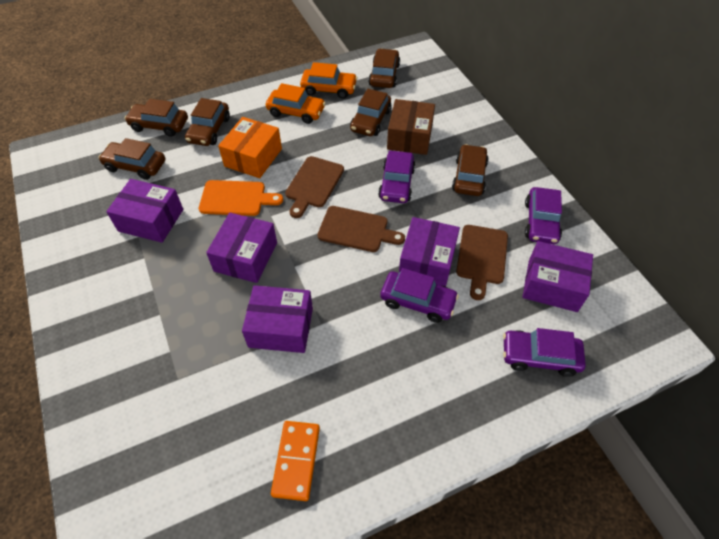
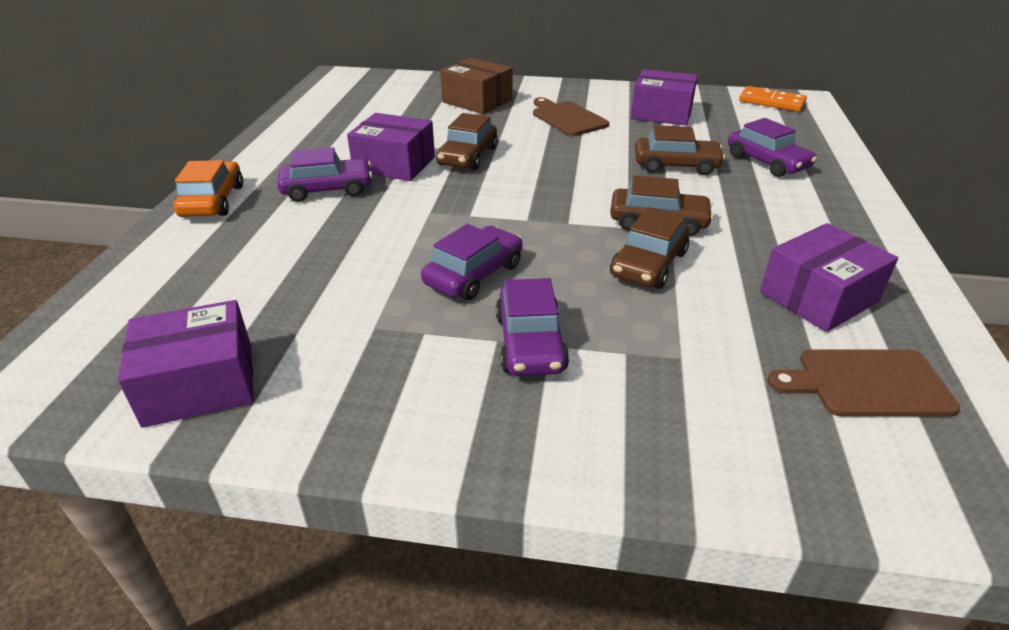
brown car: 6 -> 4
brown cutting board: 3 -> 2
orange box: 1 -> 0
orange car: 2 -> 1
orange cutting board: 1 -> 0
purple box: 5 -> 4

